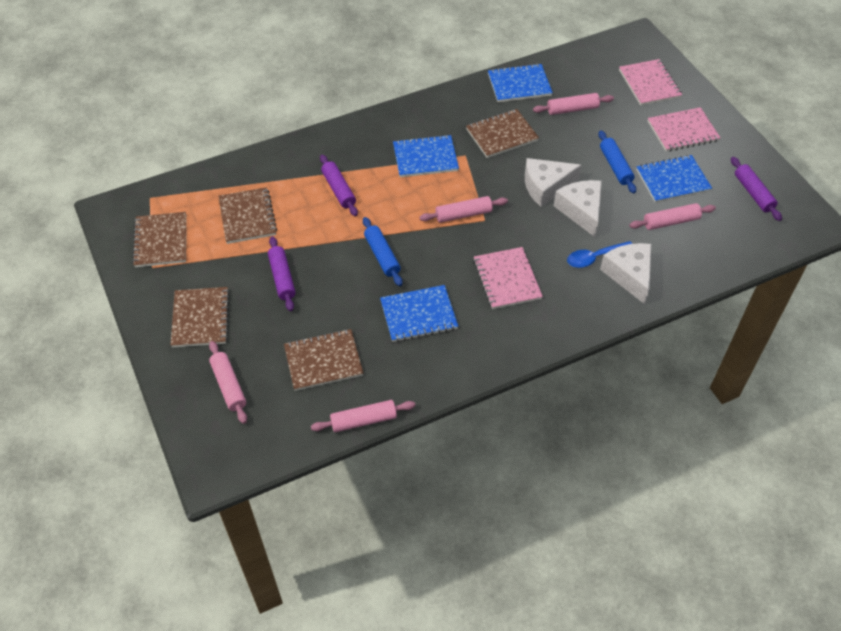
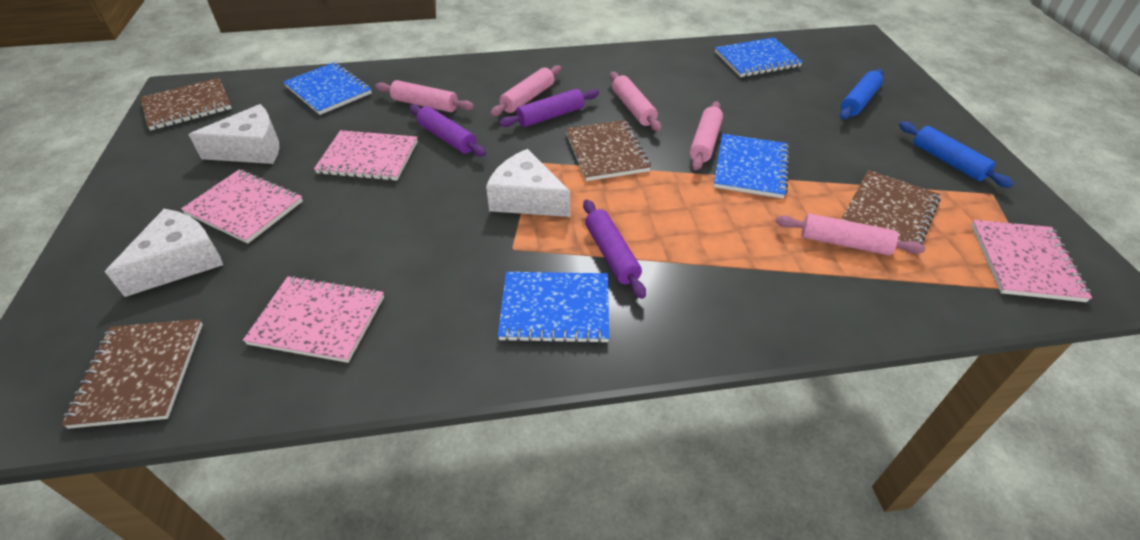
blue spoon: 1 -> 0
brown notebook: 5 -> 4
pink notebook: 3 -> 4

